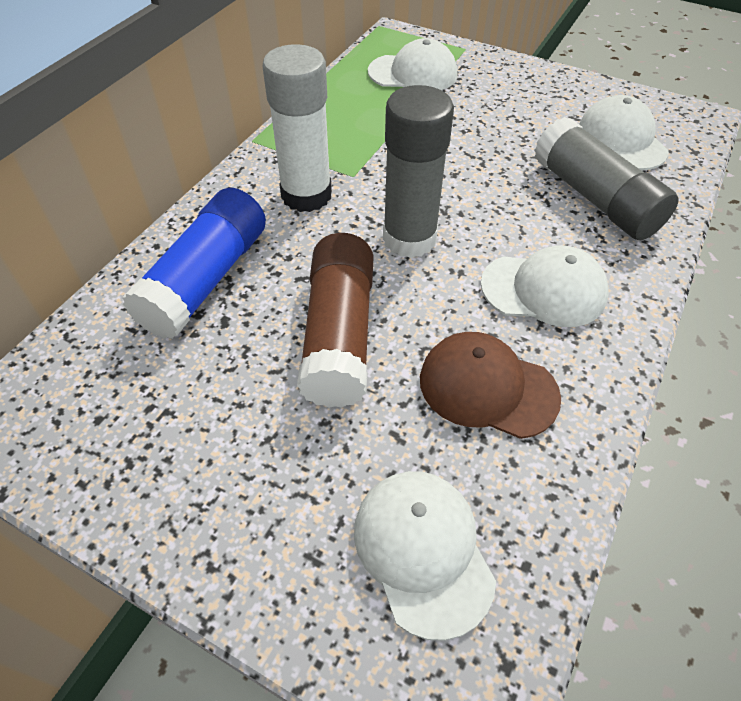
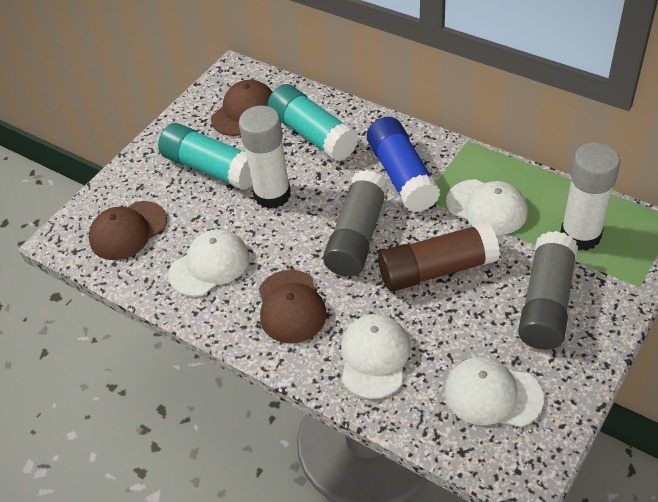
brown cap: 1 -> 3
turquoise glue stick: 0 -> 2
white glue stick: 1 -> 2

